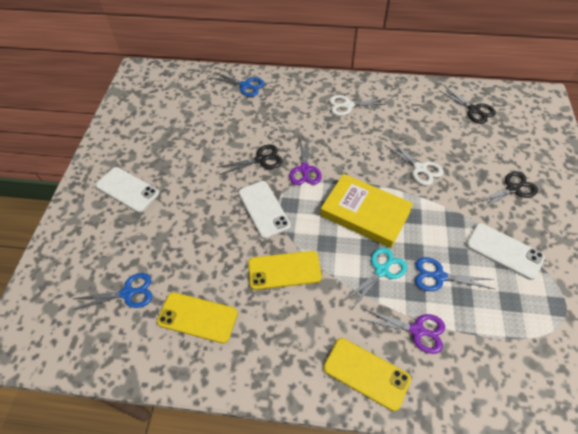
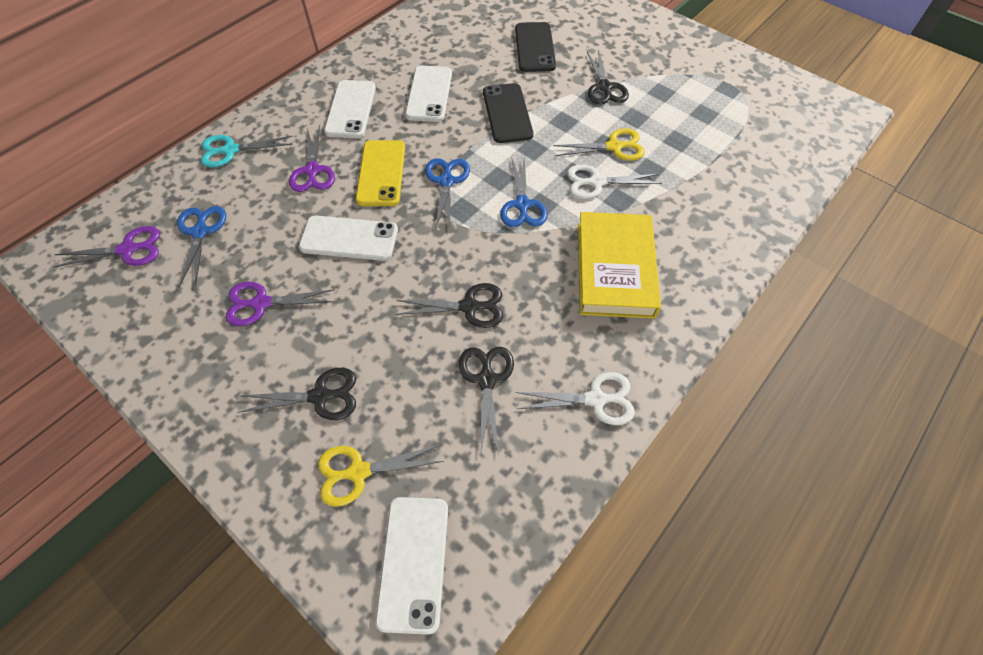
black phone: 0 -> 2
black scissors: 3 -> 4
purple scissors: 2 -> 3
white phone: 3 -> 4
yellow phone: 3 -> 1
yellow scissors: 0 -> 2

